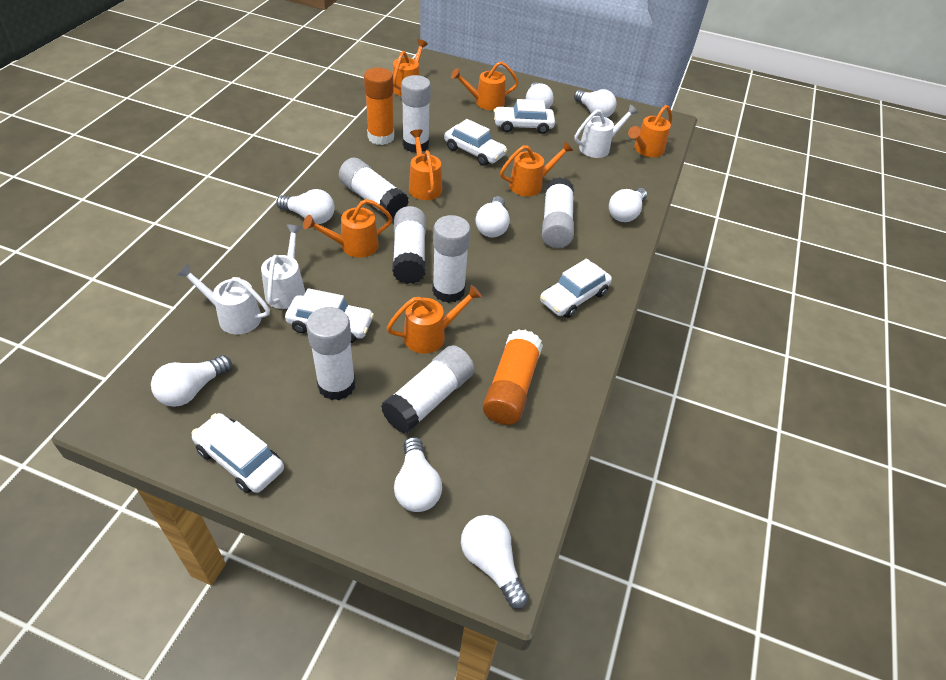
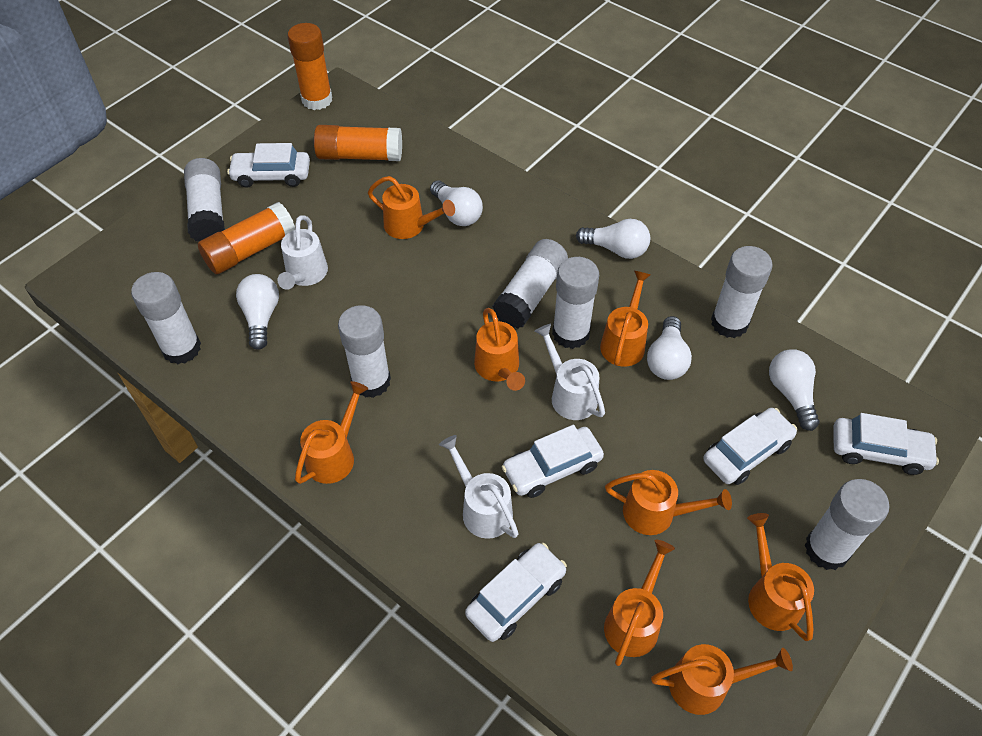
orange glue stick: 2 -> 3
orange watering can: 7 -> 8
white light bulb: 8 -> 5

